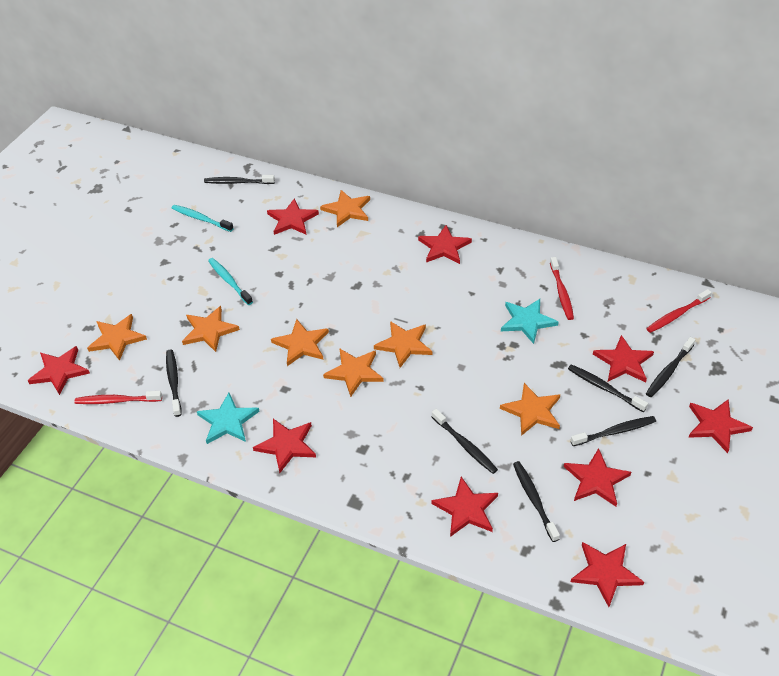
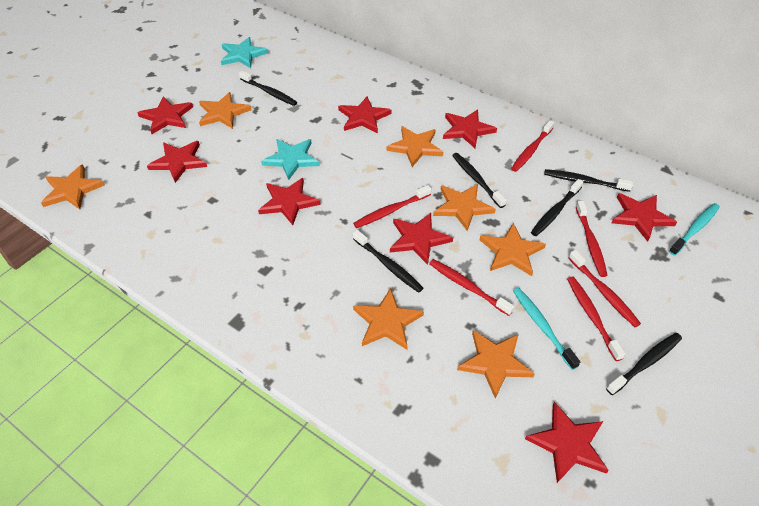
black toothbrush: 7 -> 6
red star: 9 -> 8
red toothbrush: 3 -> 6

